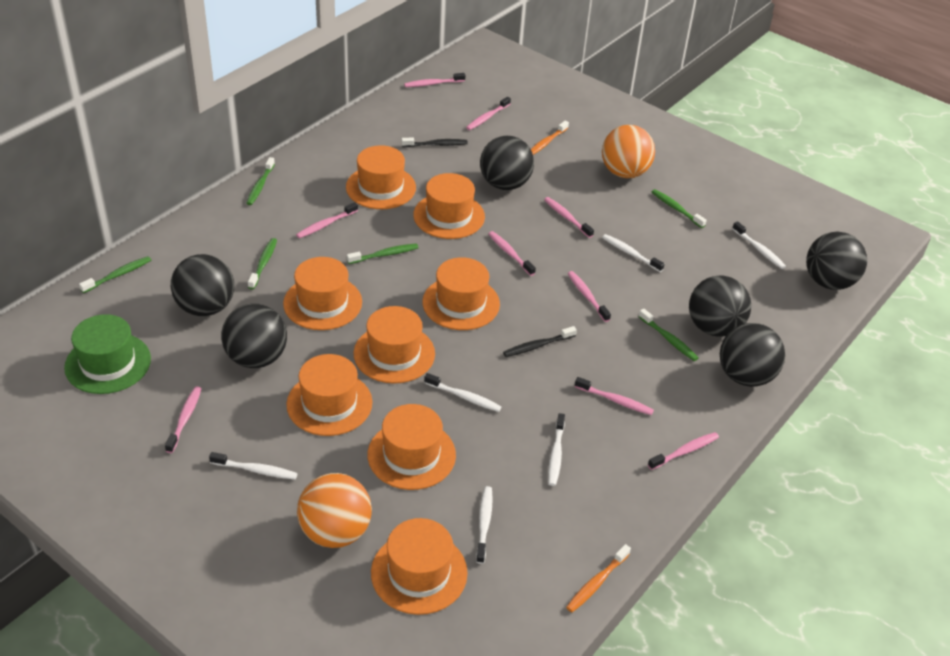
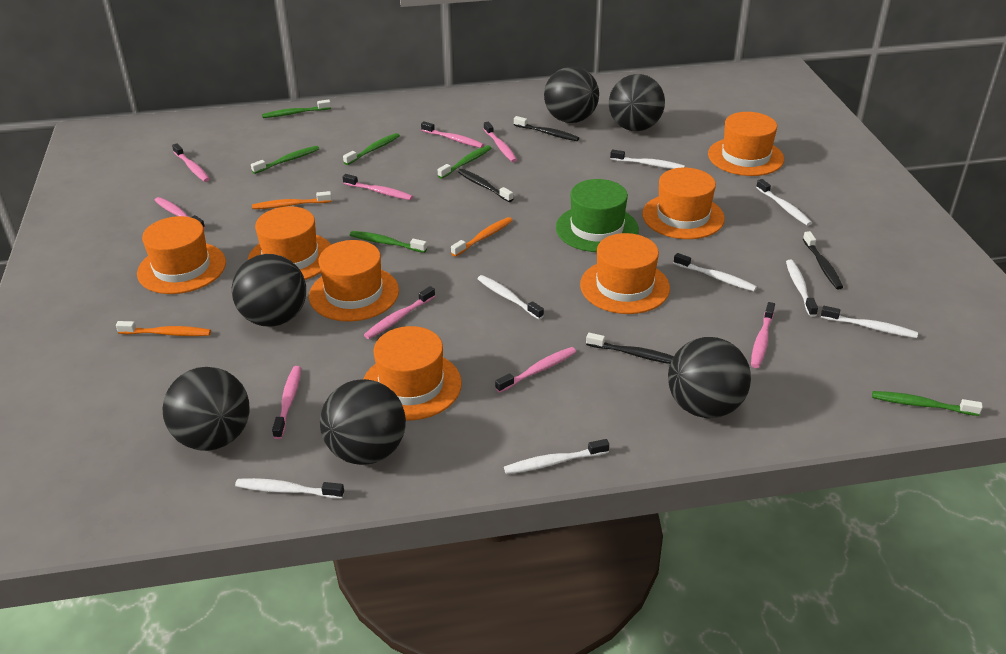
black toothbrush: 2 -> 4
orange ball: 2 -> 0
orange hat: 8 -> 7
orange toothbrush: 2 -> 3
white toothbrush: 6 -> 8

